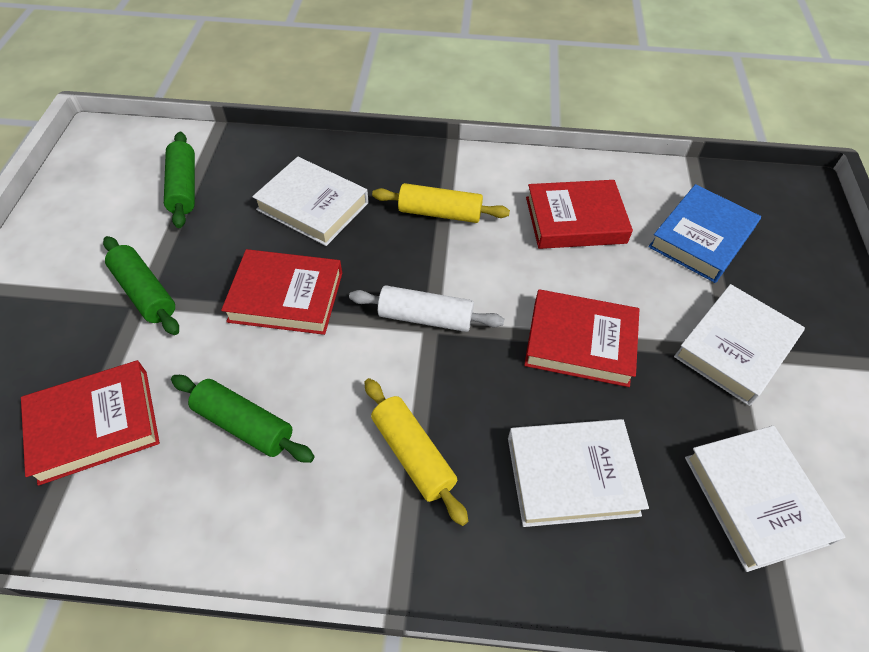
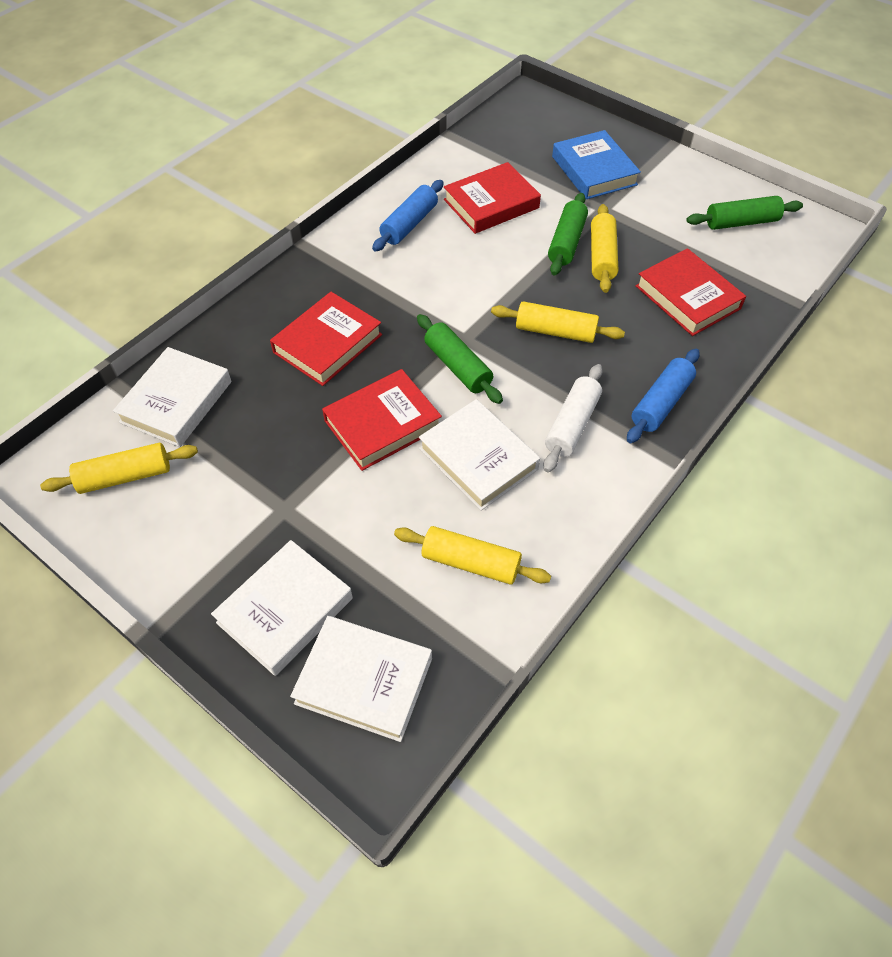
blue rolling pin: 0 -> 2
yellow rolling pin: 2 -> 4

